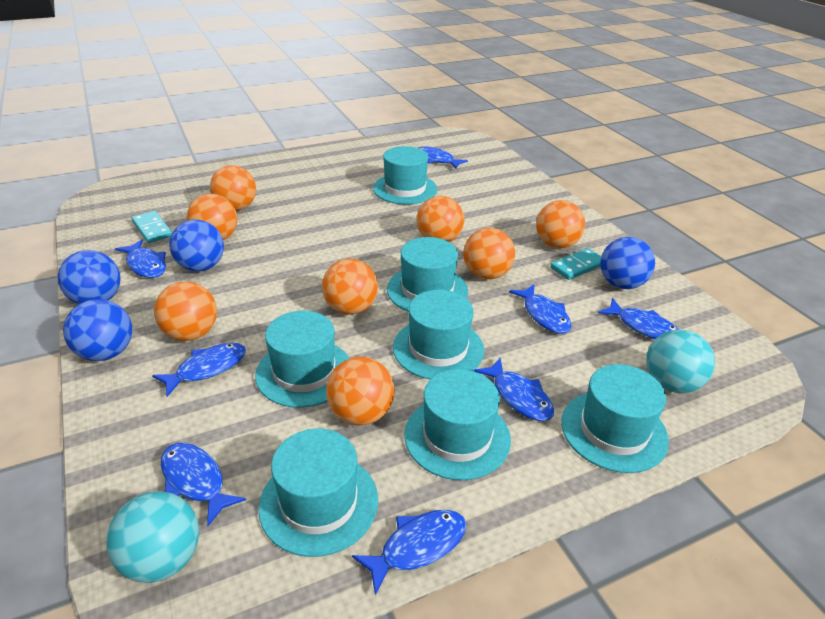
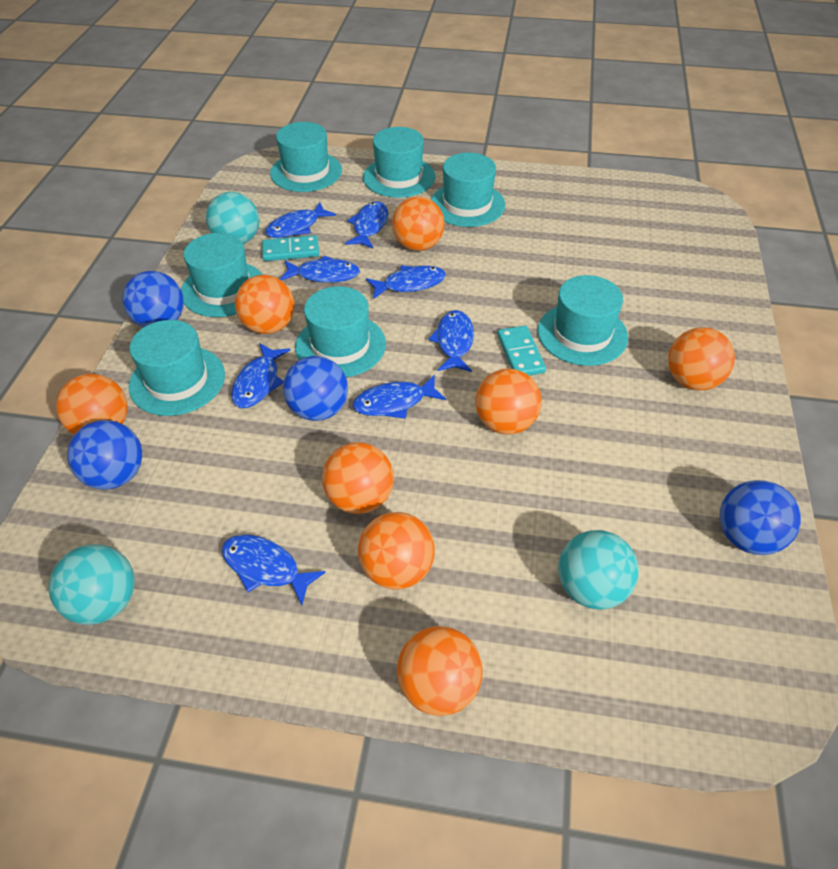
turquoise ball: 2 -> 3

